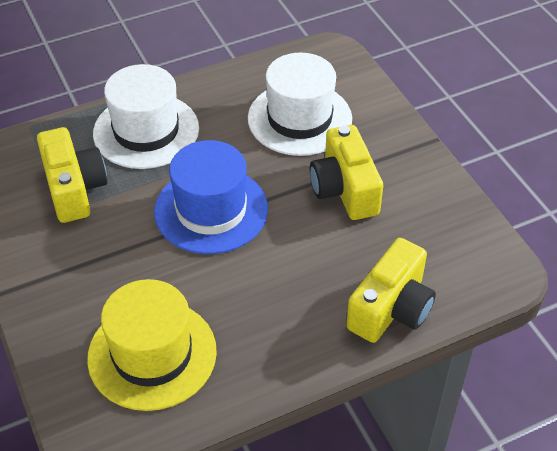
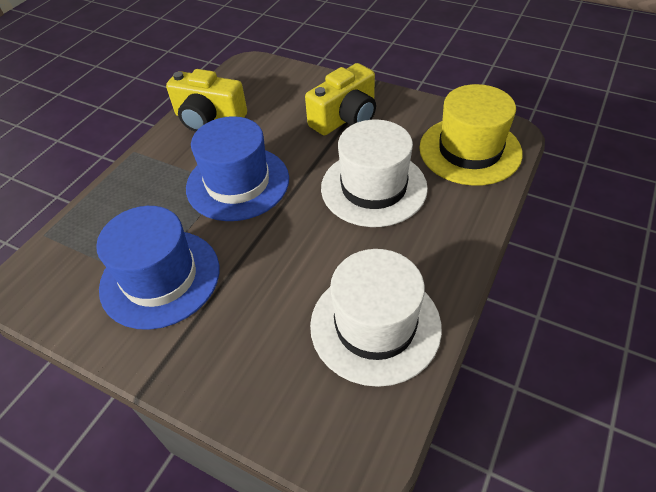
blue hat: 1 -> 2
yellow camera: 3 -> 2

